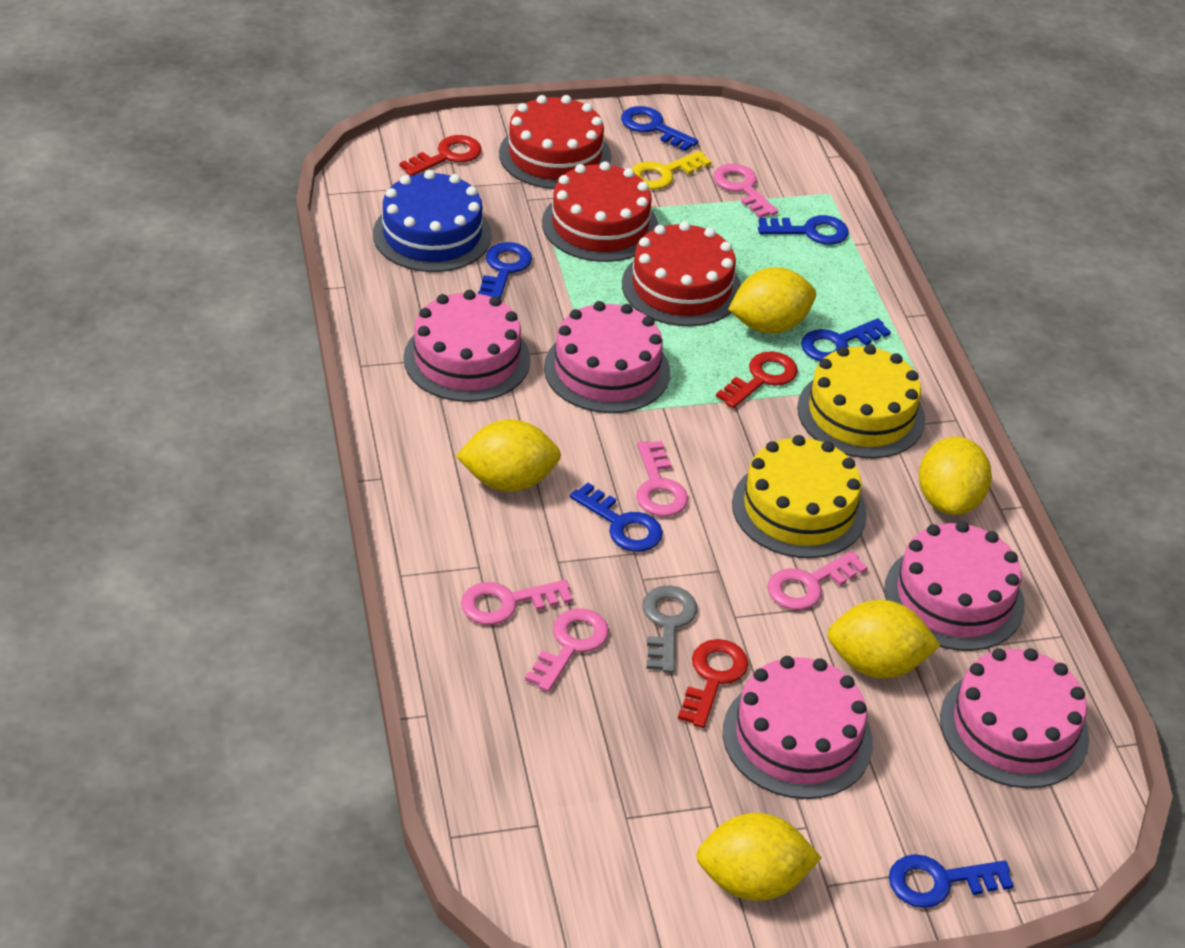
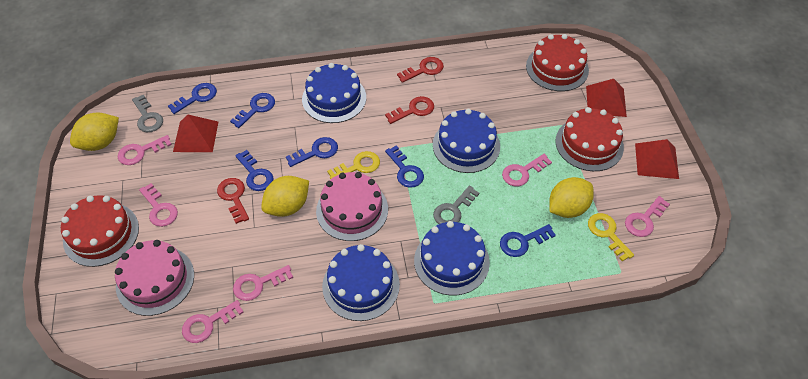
blue cake: 1 -> 4
grey key: 1 -> 2
pink cake: 5 -> 2
pink key: 5 -> 6
red pyramid: 0 -> 3
yellow cake: 2 -> 0
yellow key: 1 -> 2
yellow lemon: 5 -> 3

